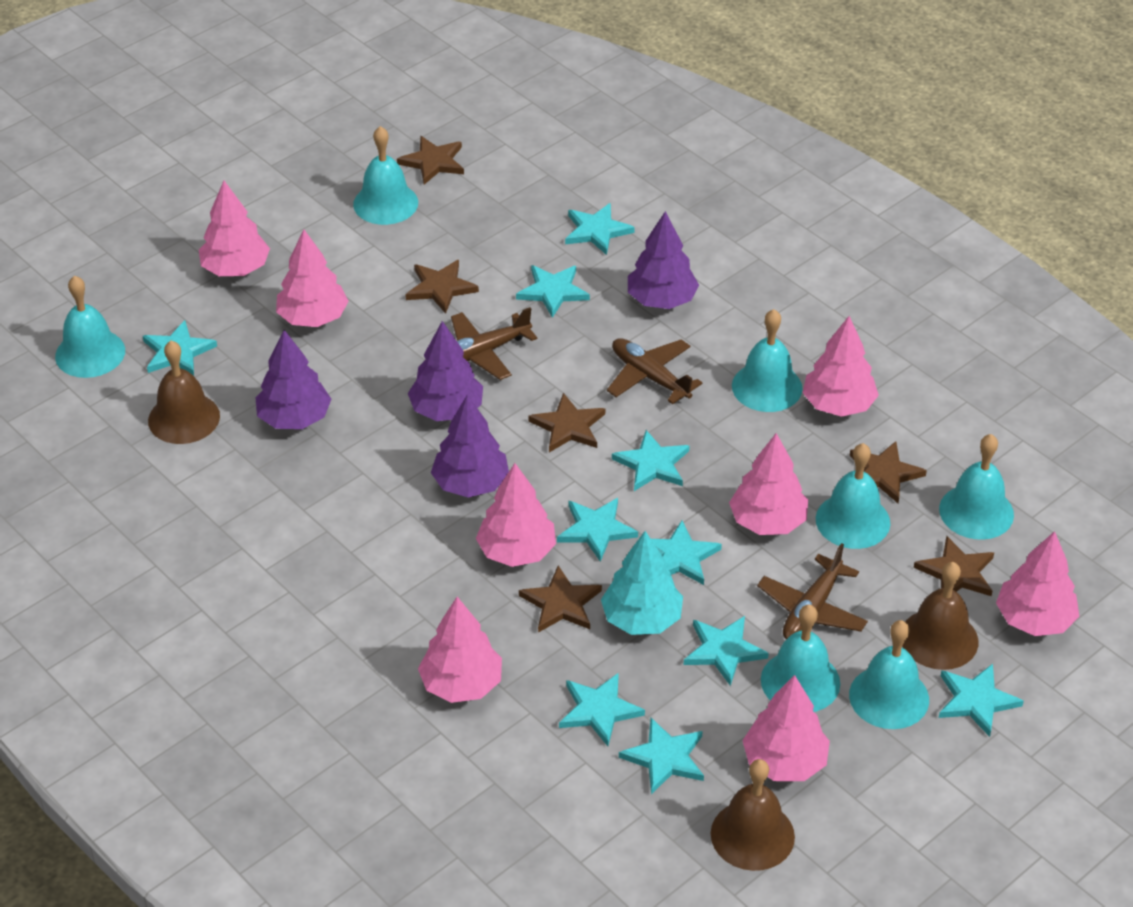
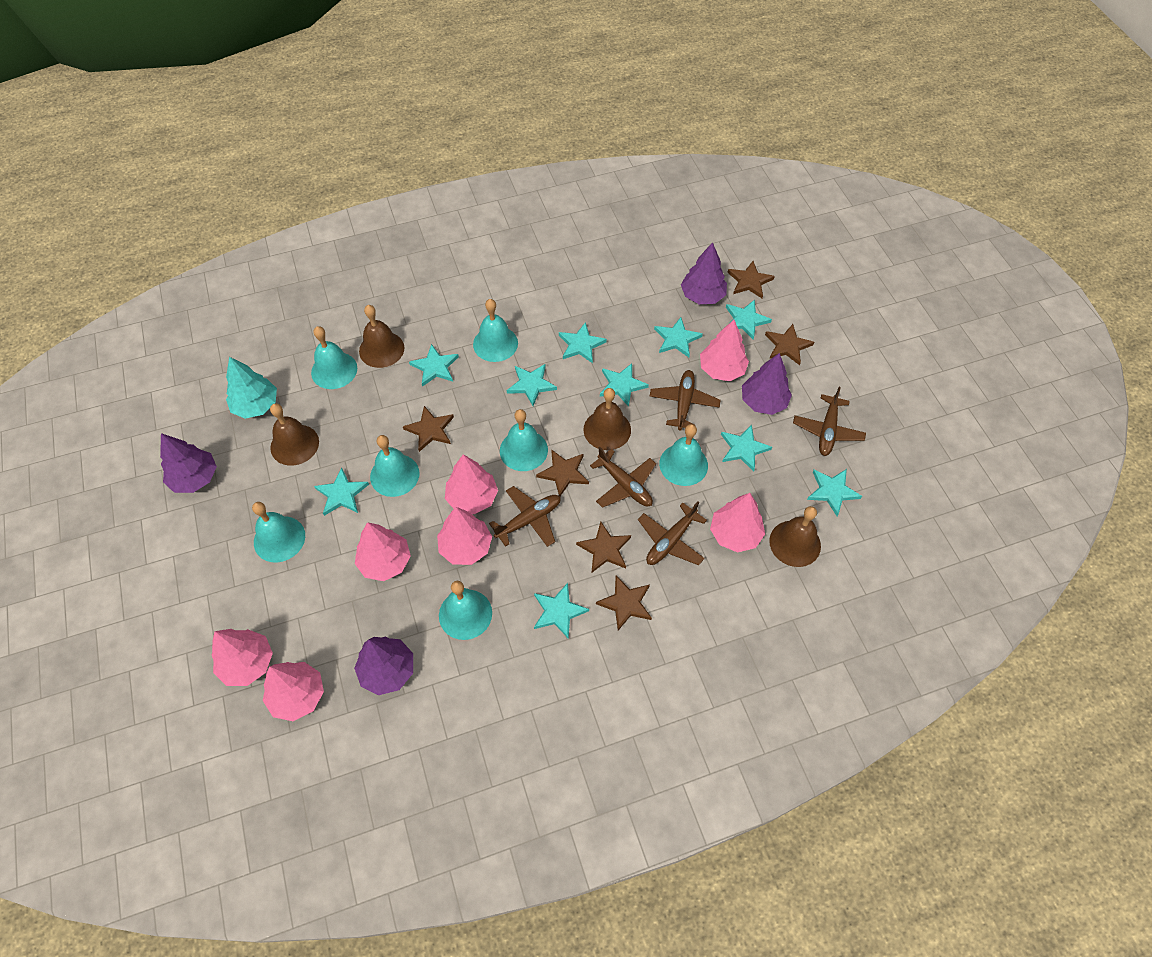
brown bell: 3 -> 4
brown plane: 3 -> 5
pink tree: 8 -> 7

